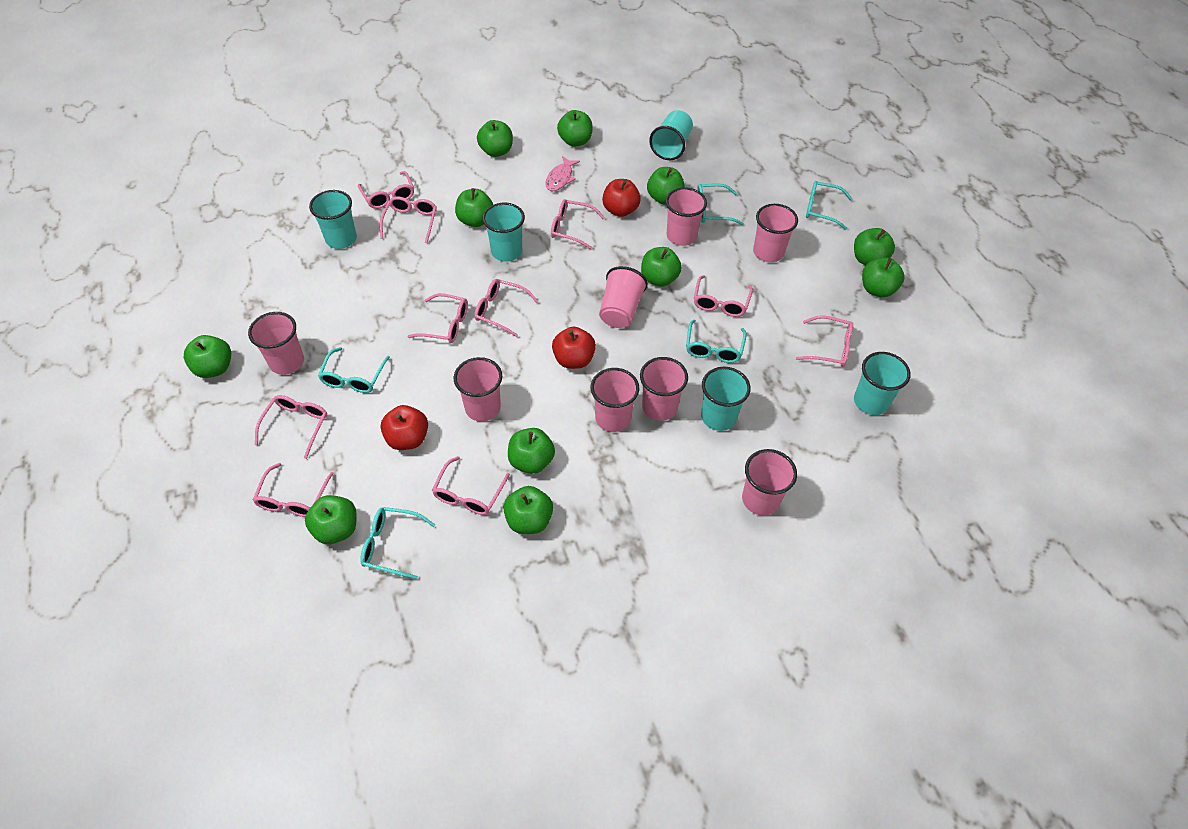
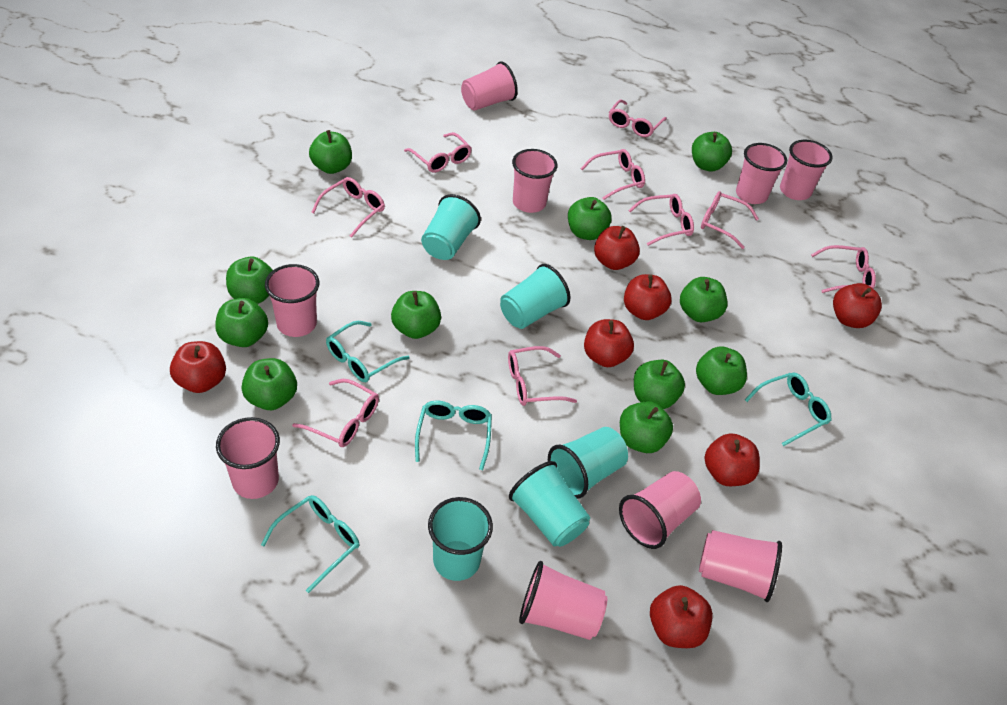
pink cup: 8 -> 9
pink fish: 1 -> 0
pink glasses: 10 -> 9
red apple: 3 -> 7
turquoise glasses: 5 -> 4

